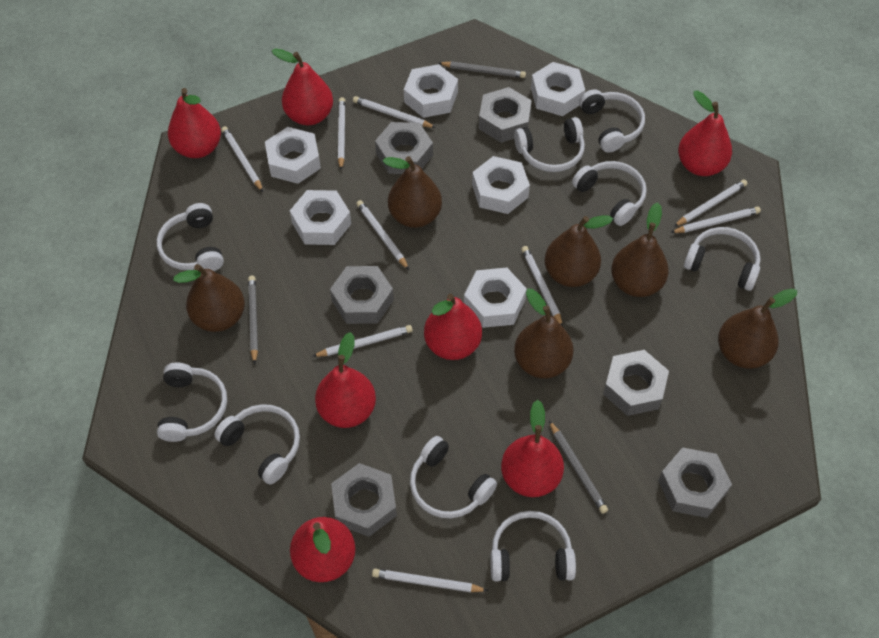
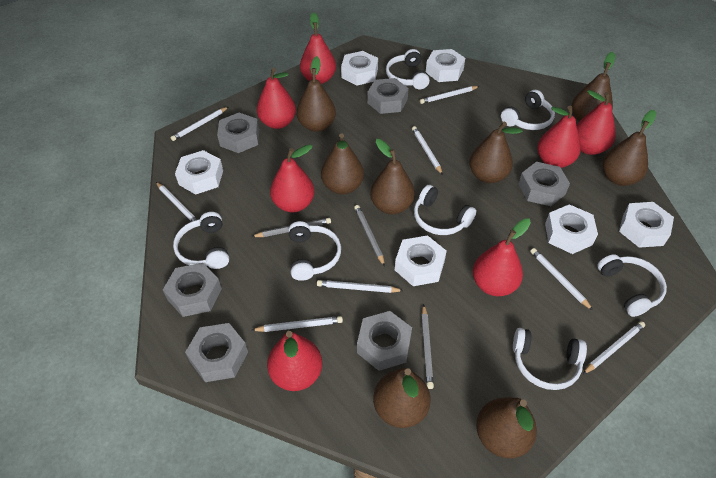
brown pear: 6 -> 8
white headphones: 9 -> 7
white pencil: 9 -> 8

